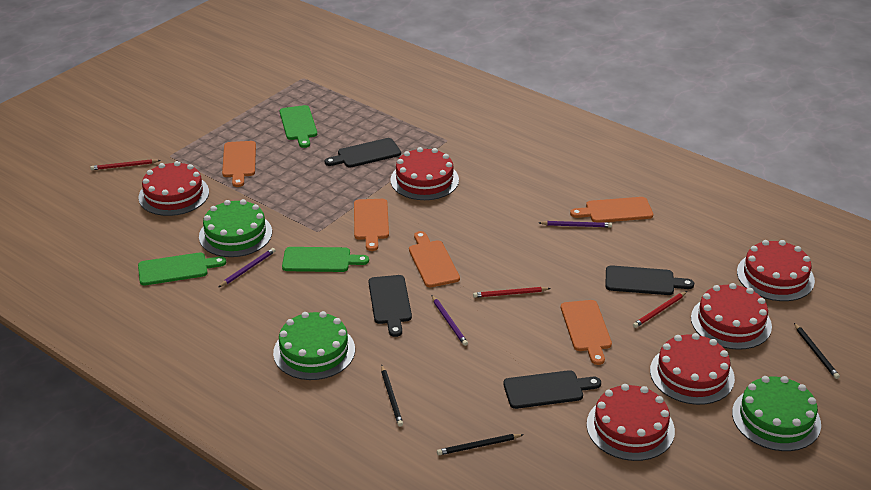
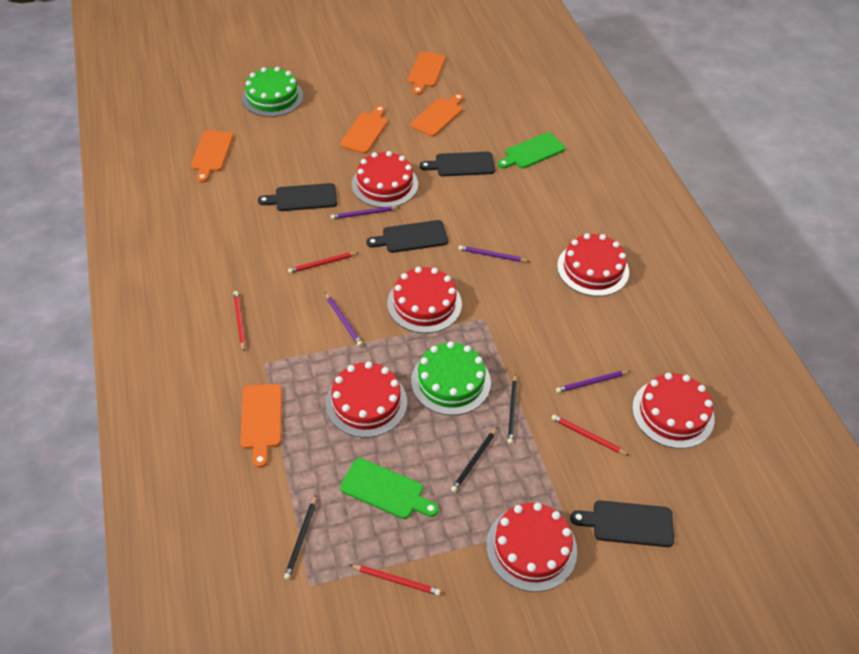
green cake: 3 -> 2
green cutting board: 3 -> 2
purple pencil: 3 -> 4
red pencil: 3 -> 4

